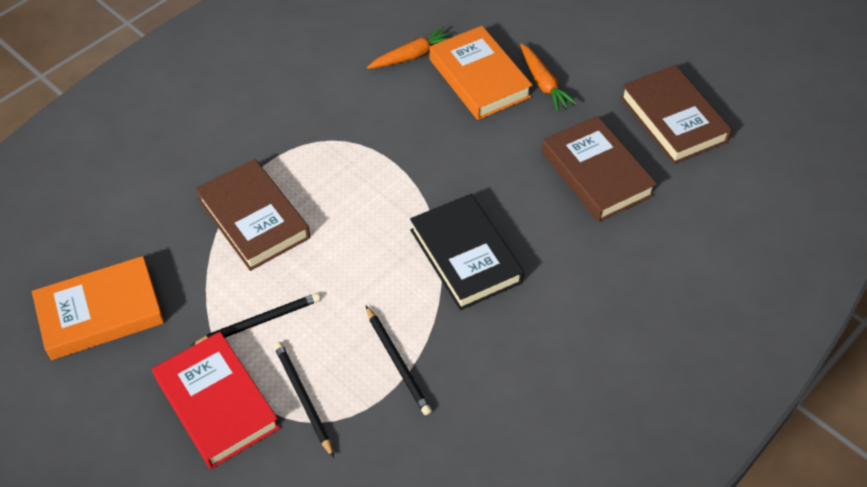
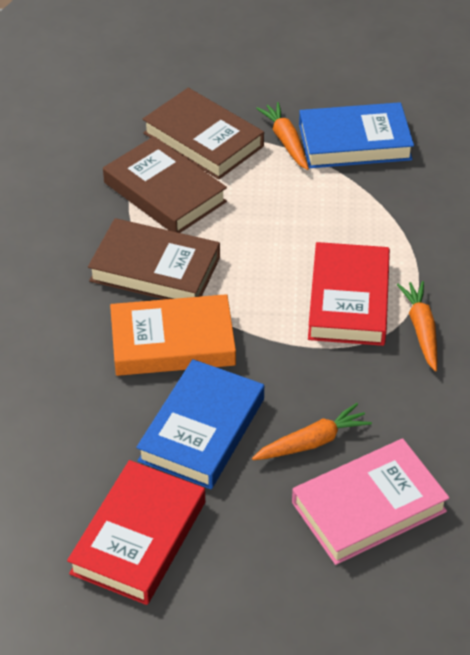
black book: 1 -> 0
black pencil: 3 -> 0
blue book: 0 -> 2
orange book: 2 -> 1
orange carrot: 2 -> 3
pink book: 0 -> 1
red book: 1 -> 2

